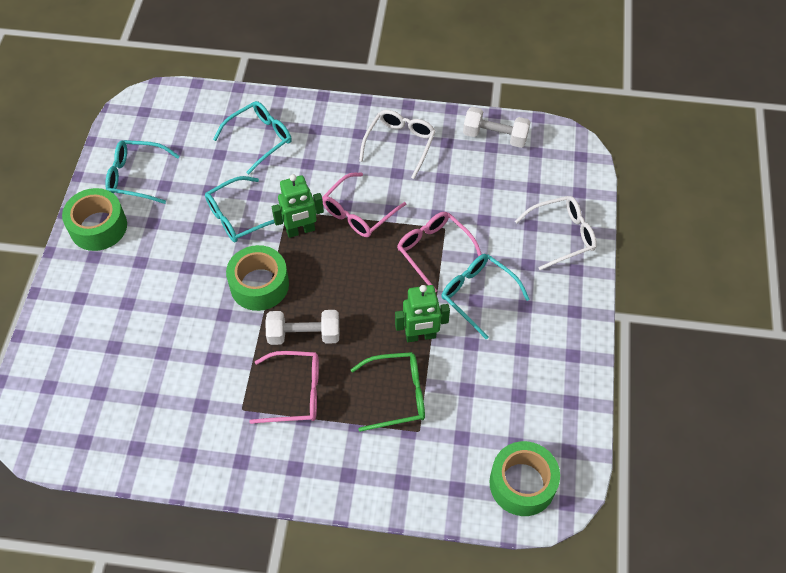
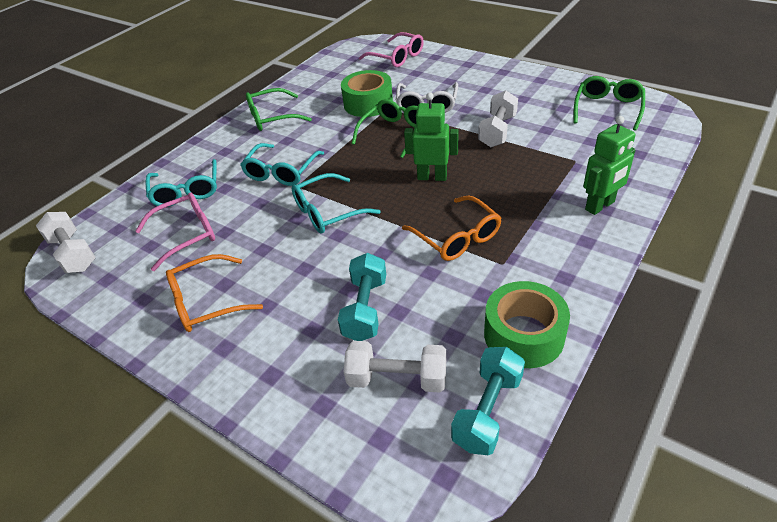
green glasses: 1 -> 3
green tape: 3 -> 2
orange glasses: 0 -> 2
pink glasses: 3 -> 2
turquoise dumbbell: 0 -> 2
turquoise glasses: 4 -> 3
white dumbbell: 2 -> 3
white glasses: 2 -> 1

